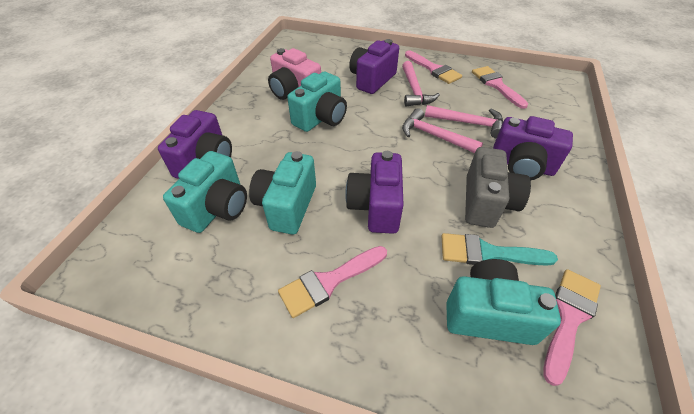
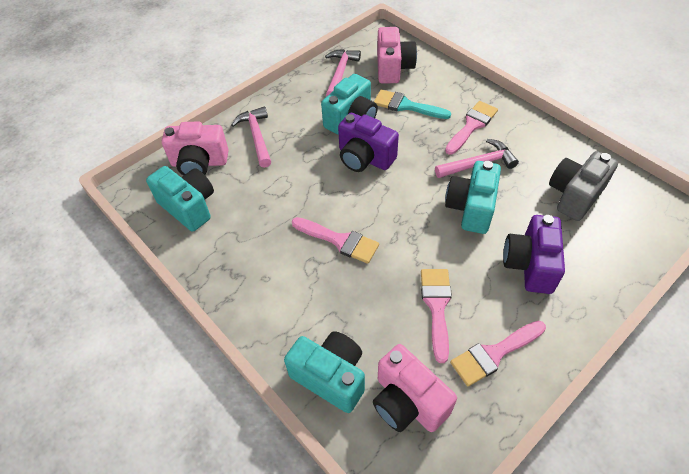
pink camera: 1 -> 3
purple camera: 4 -> 2

